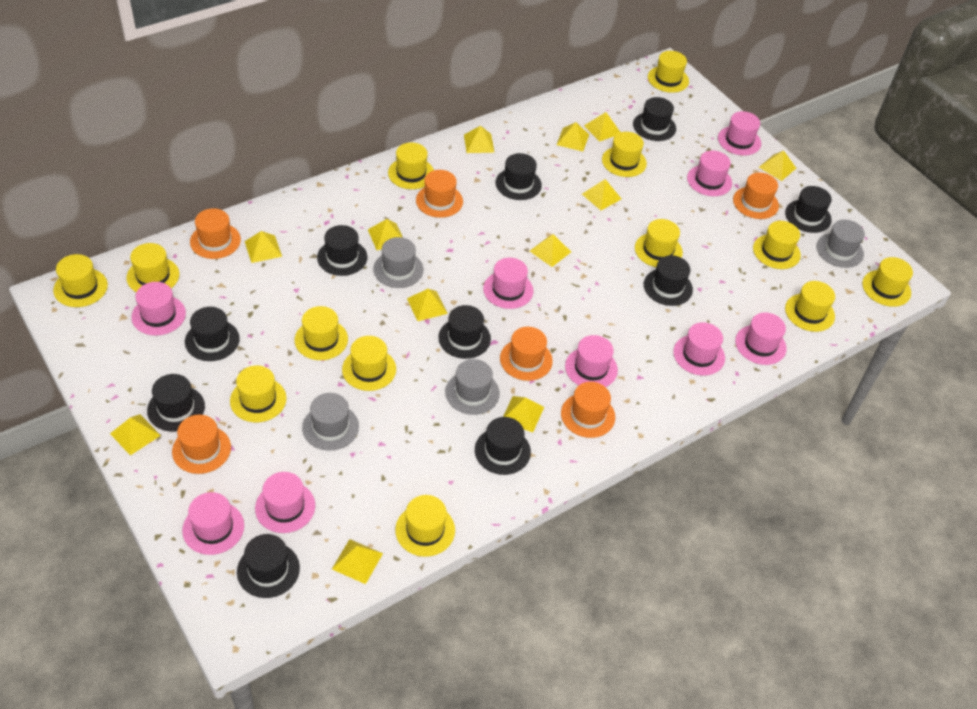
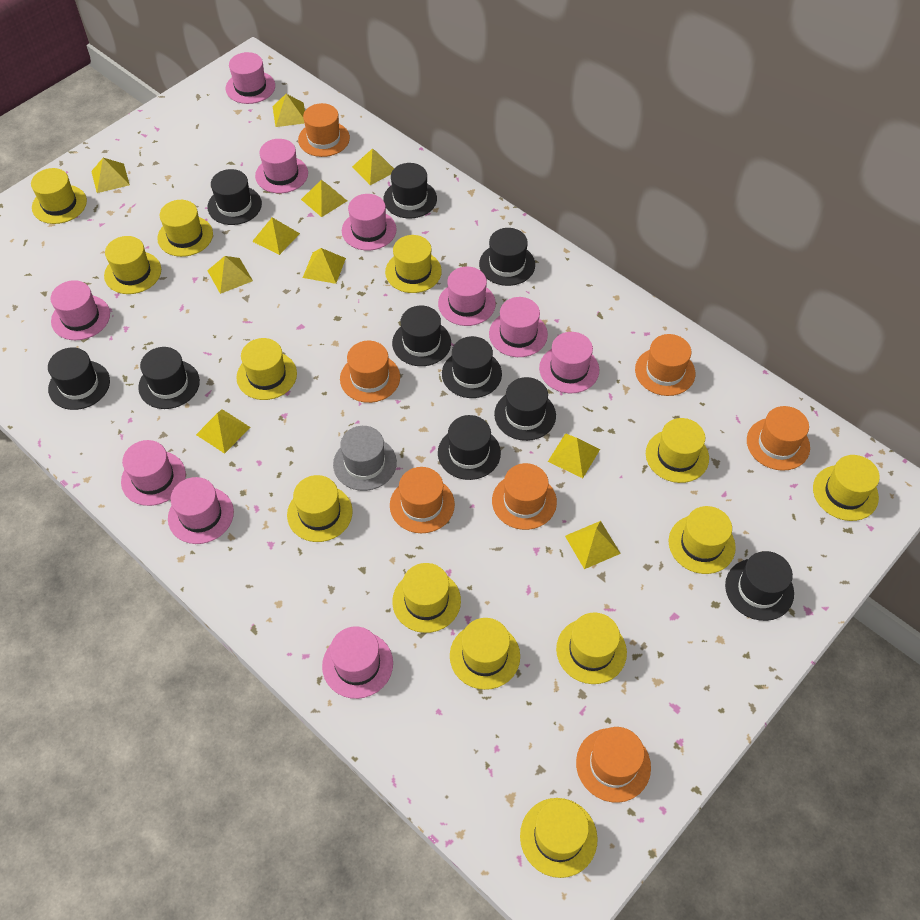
grey hat: 4 -> 1
orange hat: 6 -> 7
pink hat: 9 -> 10
yellow pyramid: 12 -> 10

